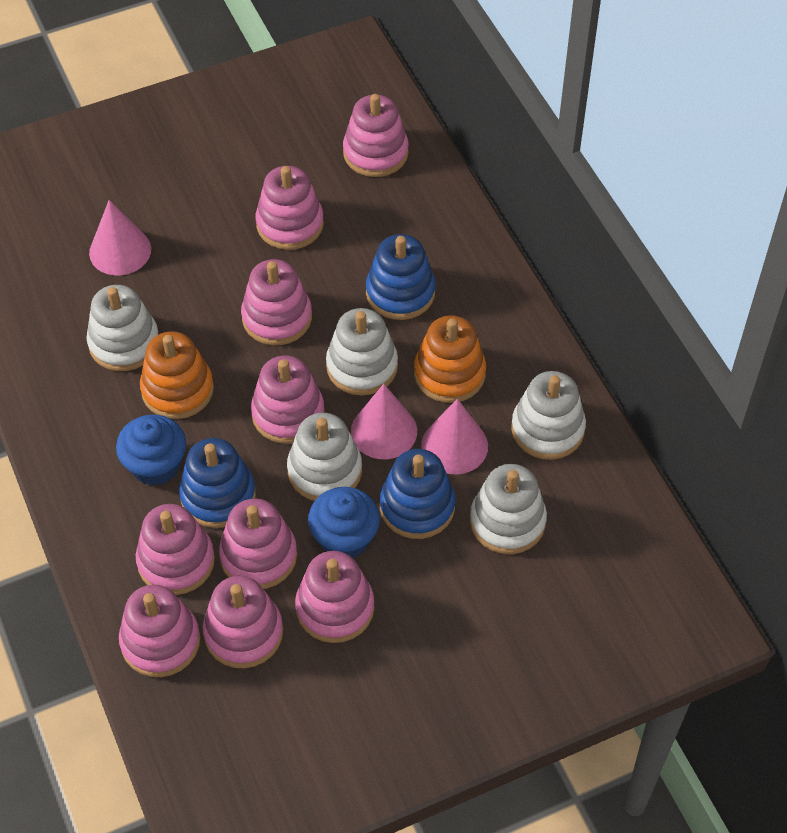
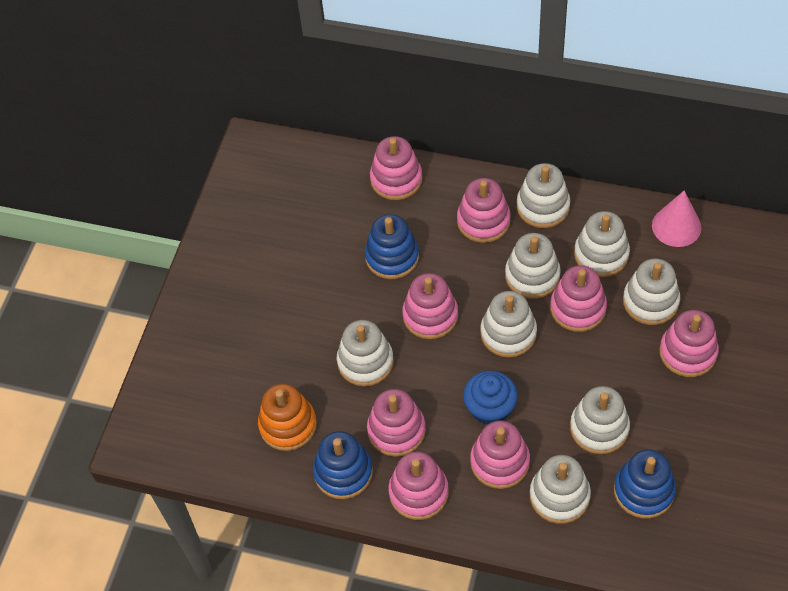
blue cupcake: 2 -> 1
orange stacking toy: 2 -> 1
pink cone: 3 -> 1
pink stacking toy: 9 -> 8
white stacking toy: 5 -> 8

